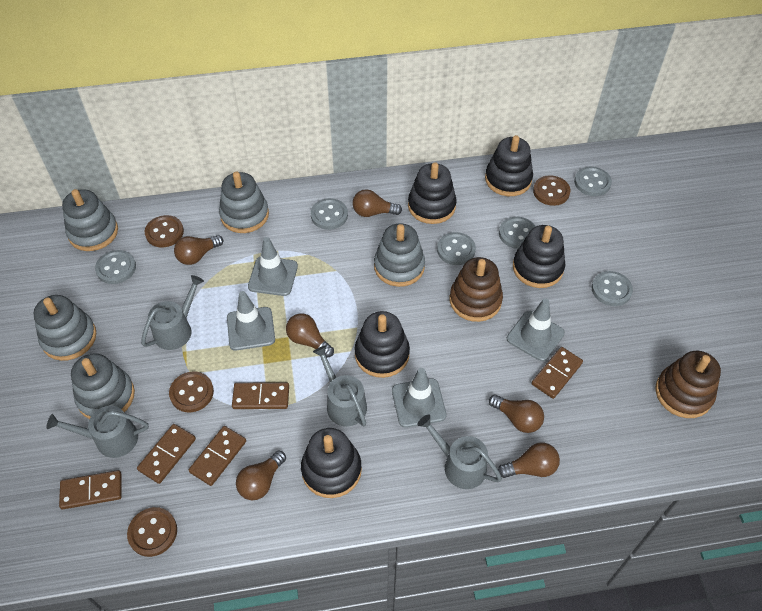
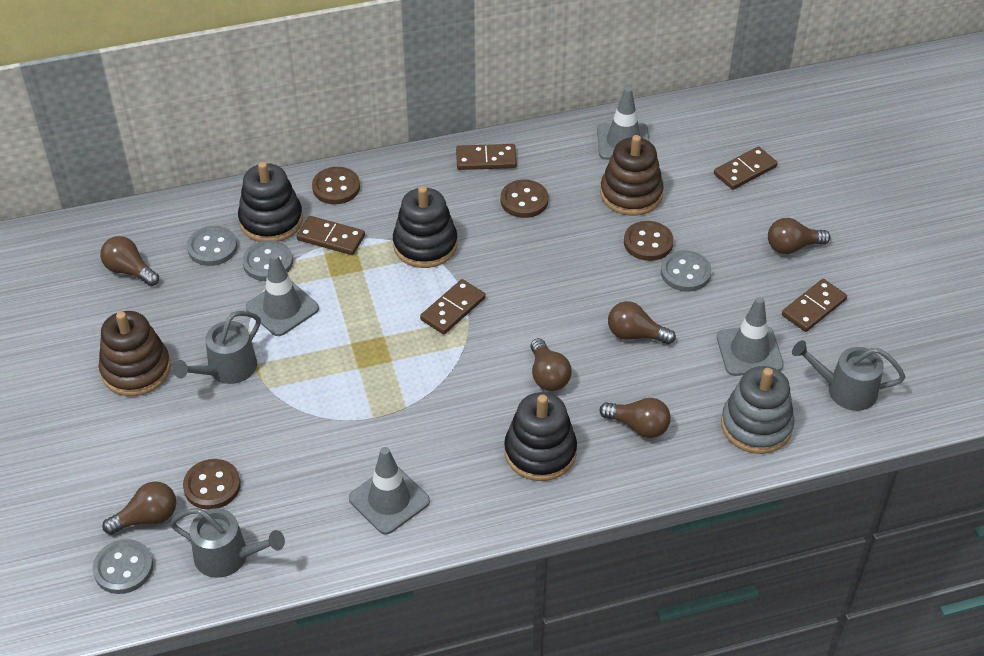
black stacking toy: 5 -> 3
grey button: 6 -> 4
grey stacking toy: 5 -> 1
grey watering can: 4 -> 3

